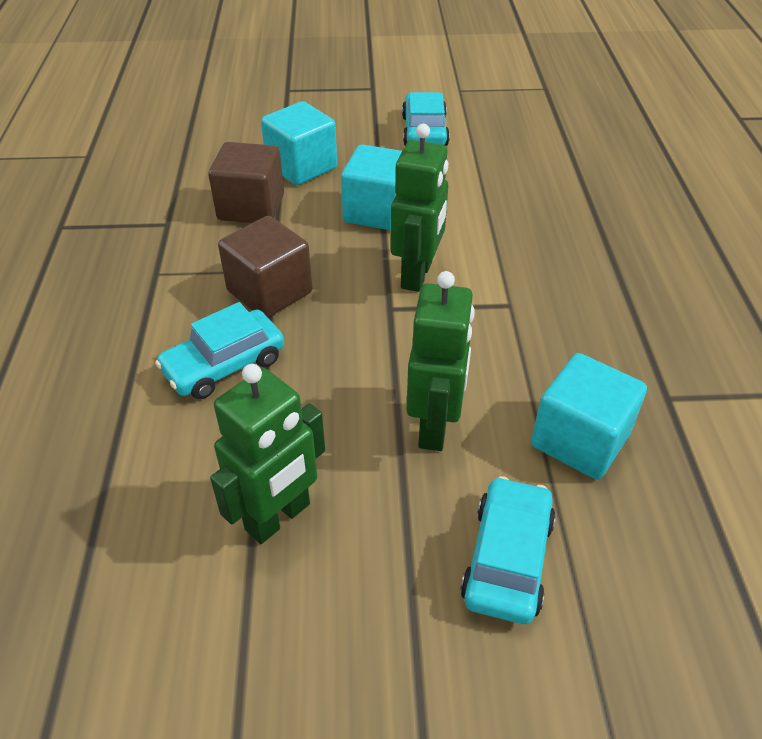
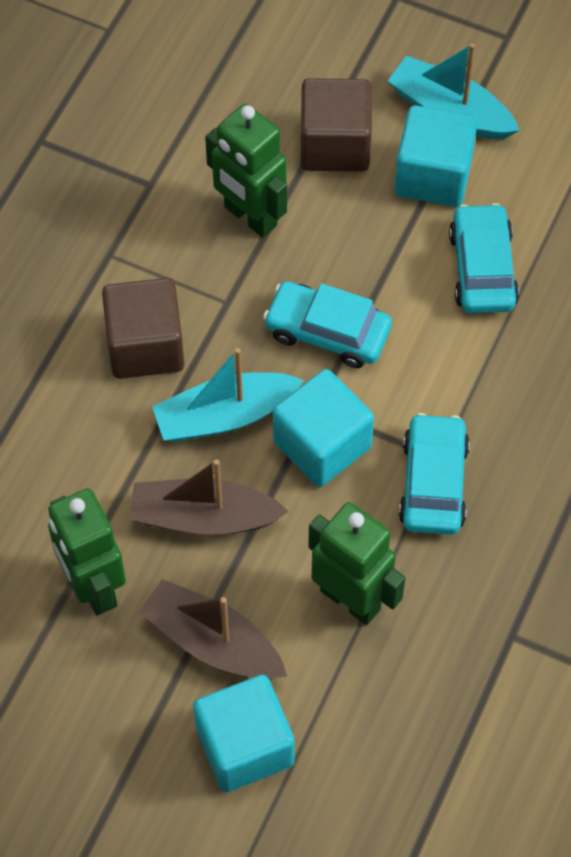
brown boat: 0 -> 2
turquoise boat: 0 -> 2

